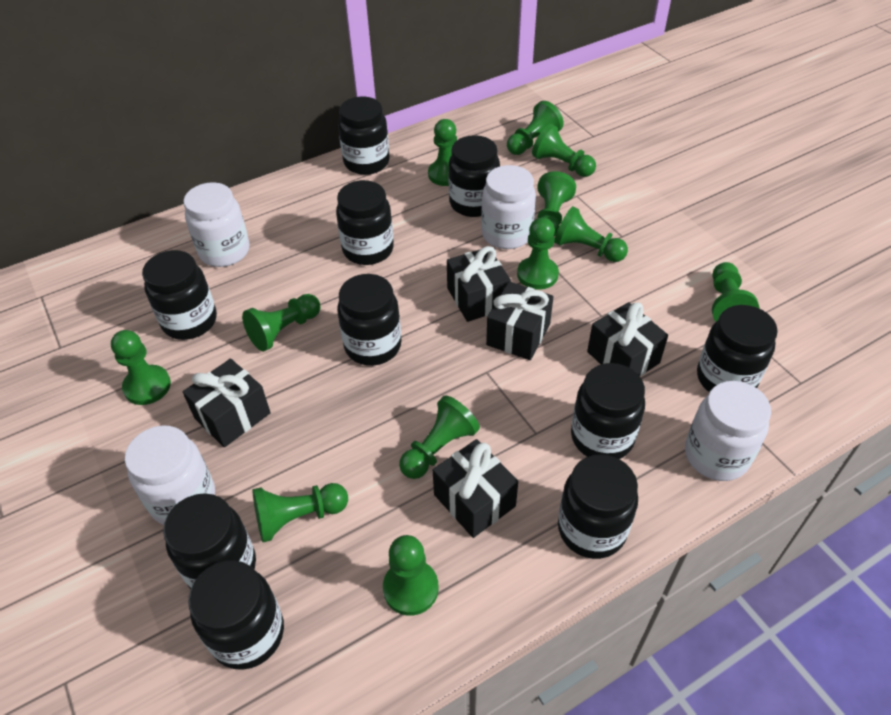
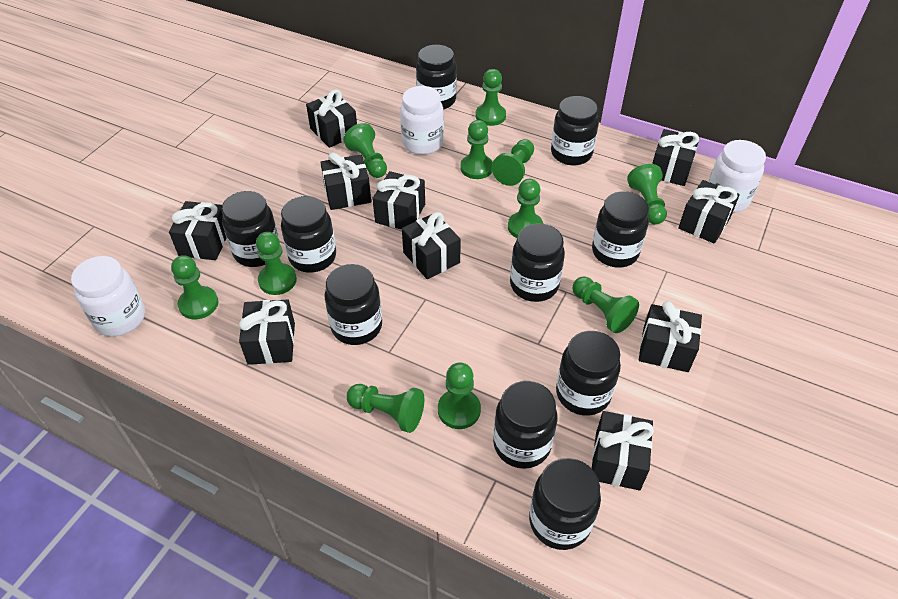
black gift: 5 -> 10
green pawn: 12 -> 11
white jar: 4 -> 3

